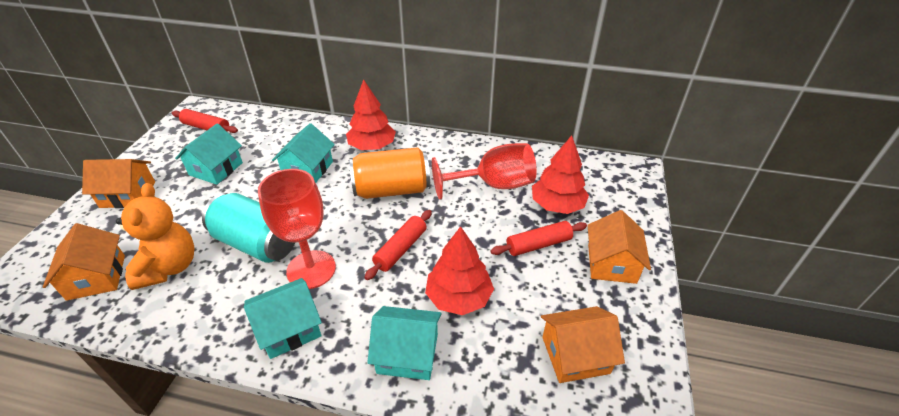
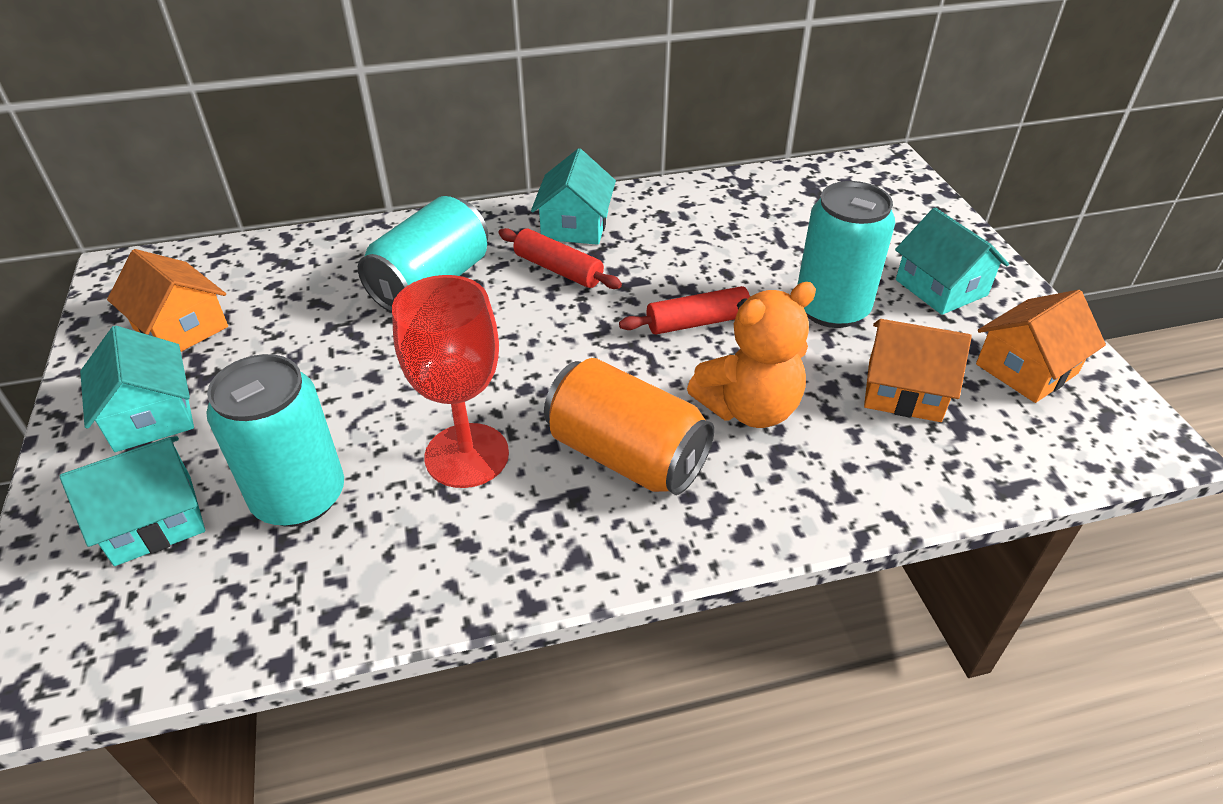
orange house: 4 -> 3
red goblet: 2 -> 1
red rolling pin: 3 -> 2
red tree: 3 -> 0
turquoise can: 1 -> 3

